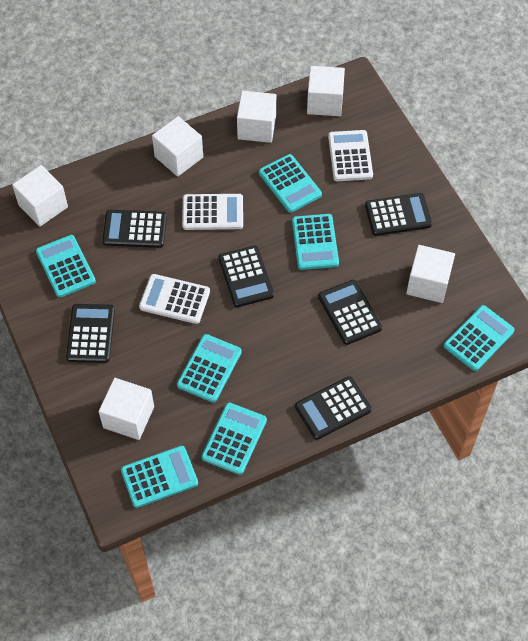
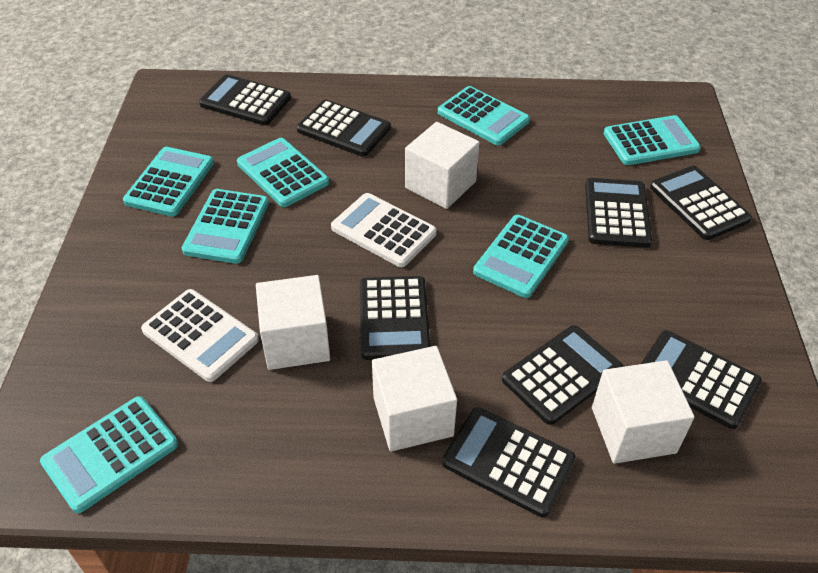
black calculator: 6 -> 8
white calculator: 3 -> 2
white cube: 6 -> 4

